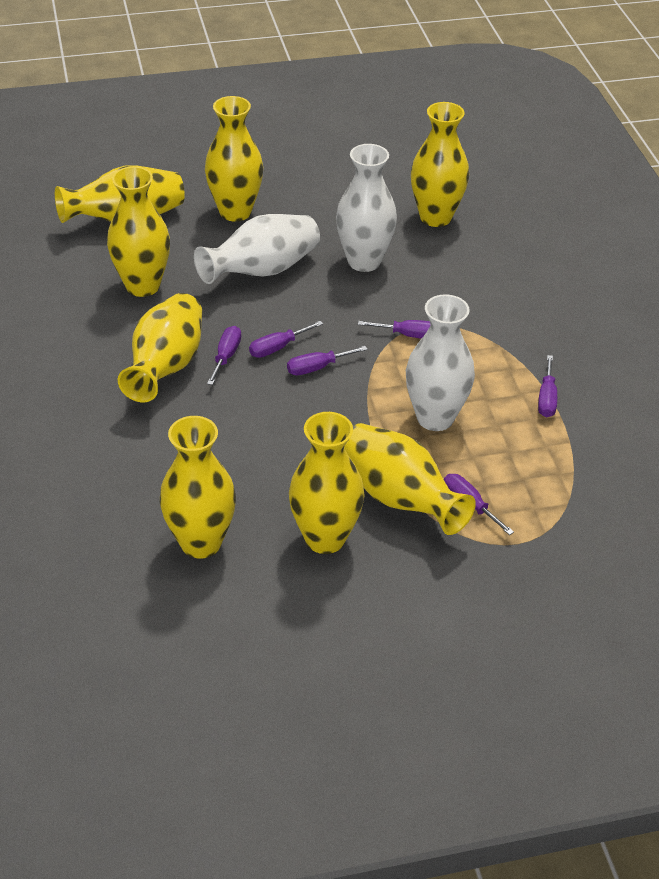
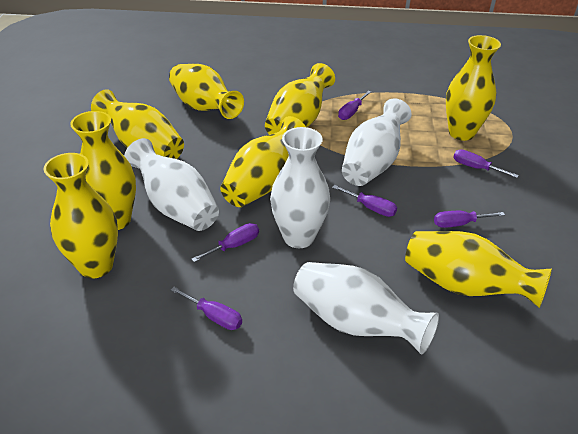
white vase: 3 -> 4

